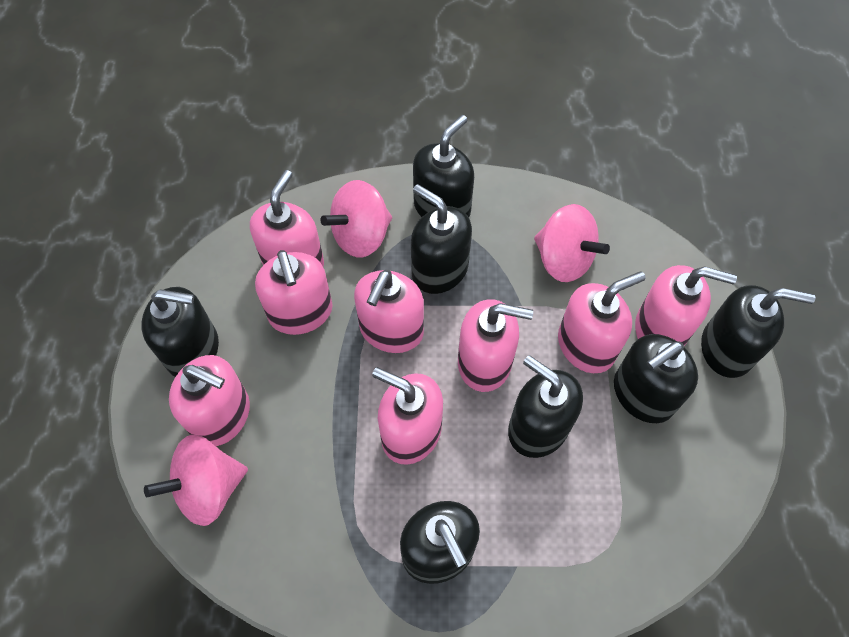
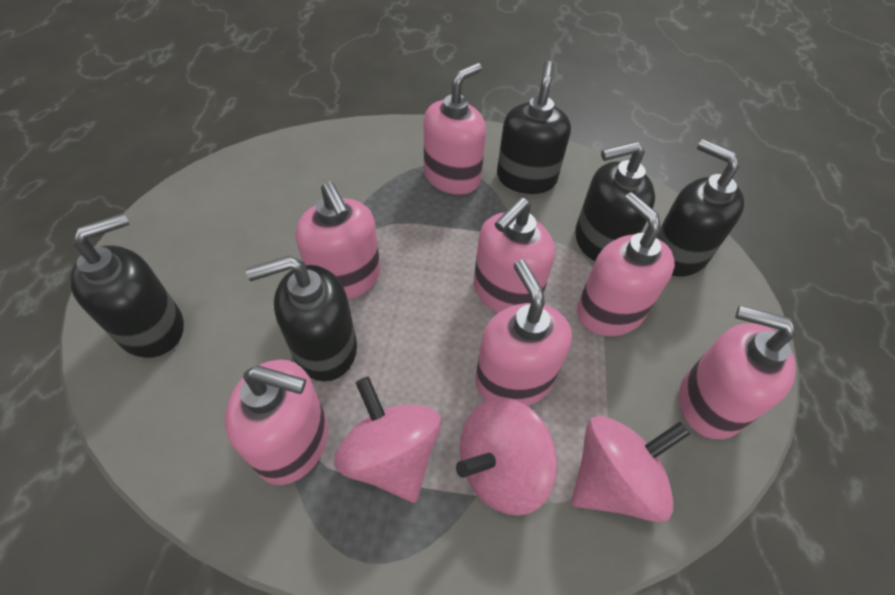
black soap dispenser: 7 -> 5
pink soap dispenser: 8 -> 7

